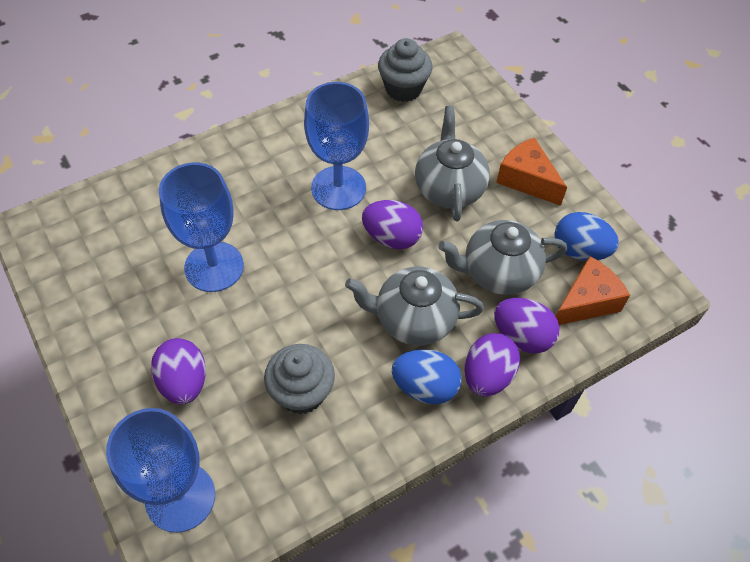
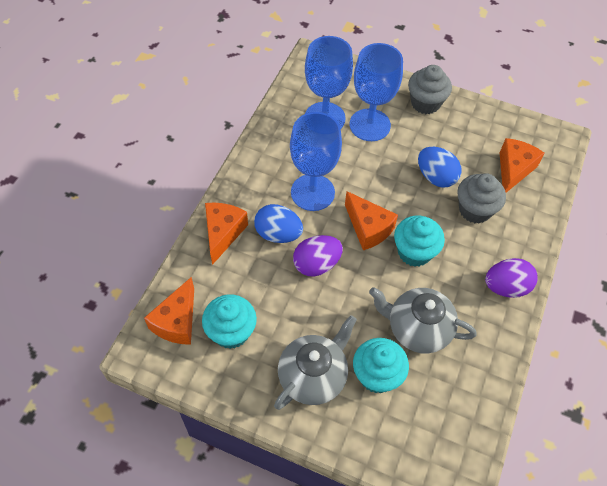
grey teapot: 3 -> 2
orange cheese: 2 -> 4
purple egg: 4 -> 2
turquoise cupcake: 0 -> 3

